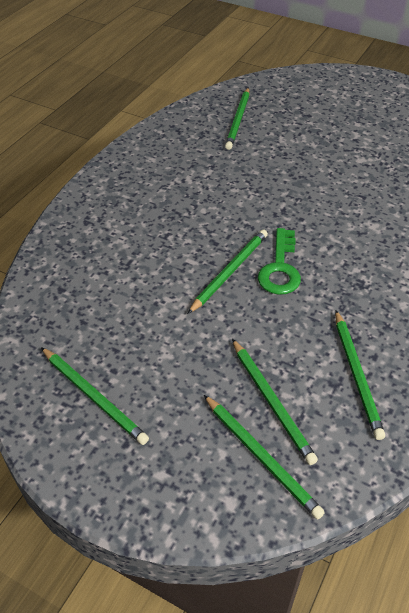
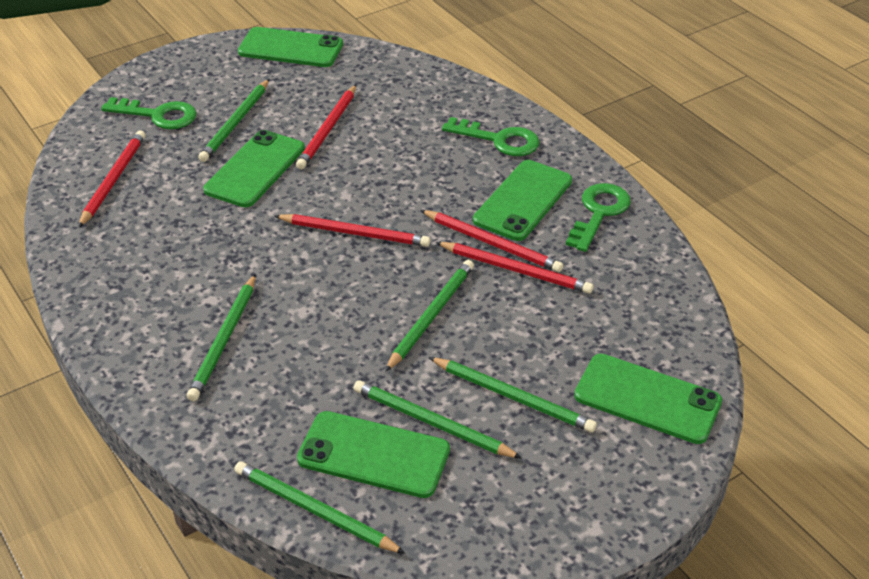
green key: 1 -> 3
green phone: 0 -> 5
red pencil: 0 -> 5

